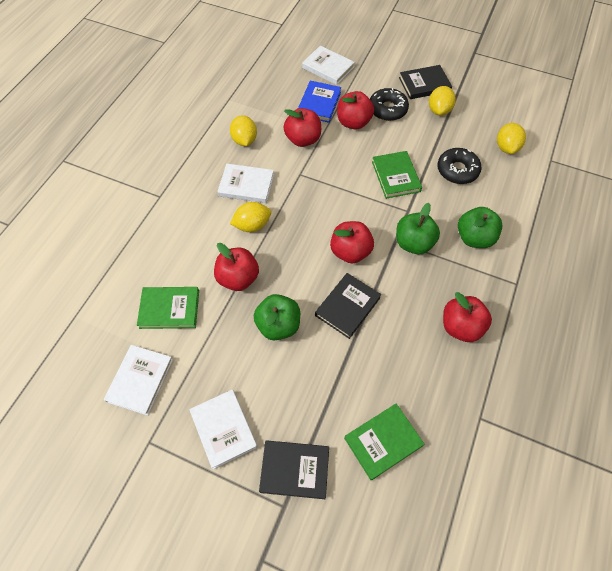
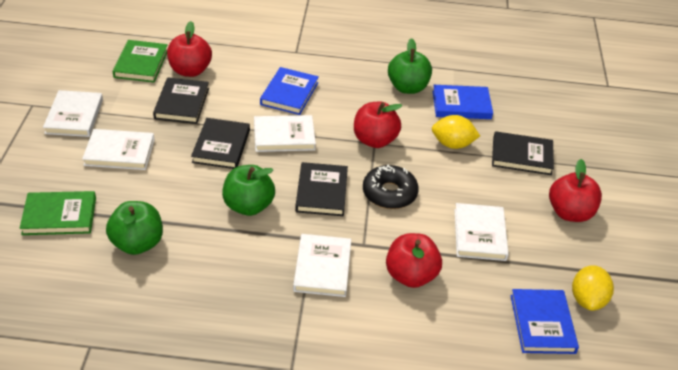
black book: 3 -> 4
black donut: 2 -> 1
blue book: 1 -> 3
green book: 3 -> 2
red apple: 5 -> 4
white book: 4 -> 5
yellow lemon: 4 -> 2

